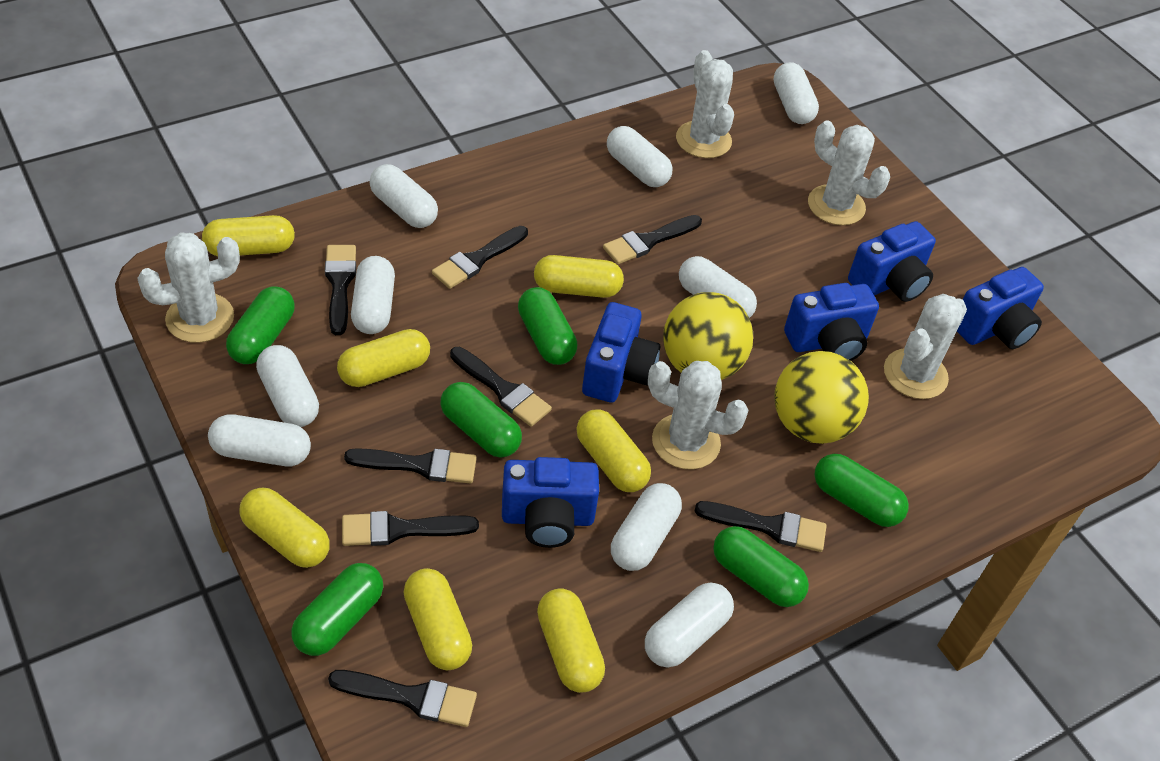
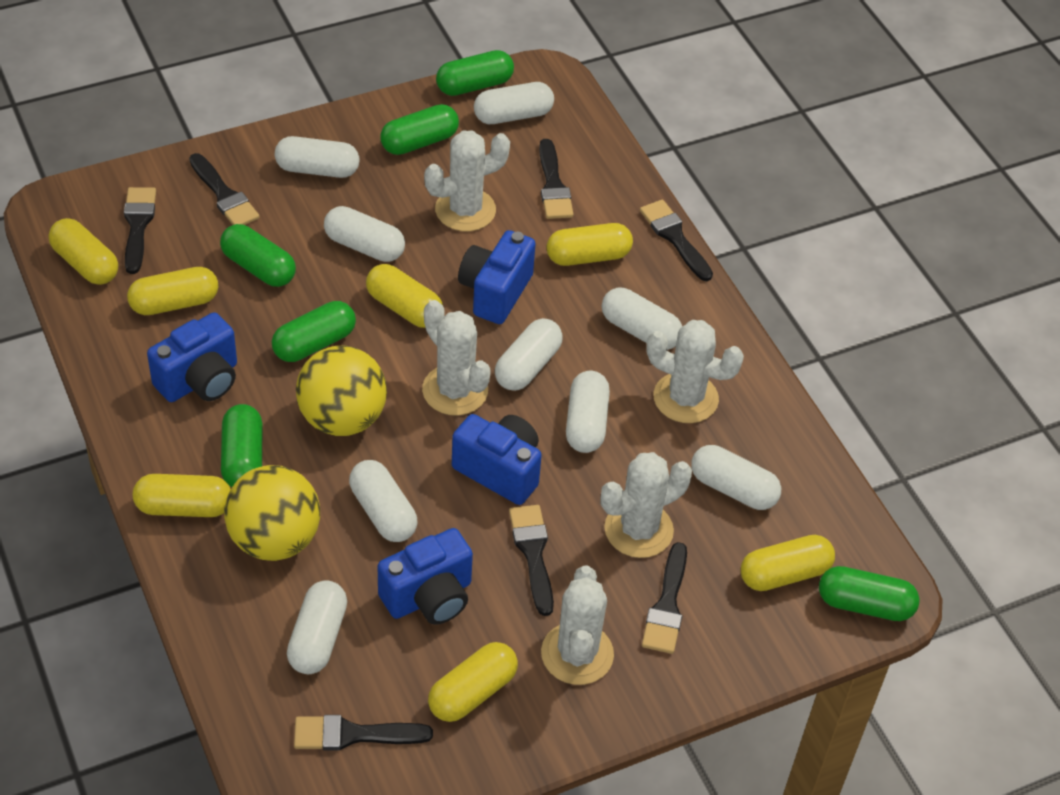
black brush: 8 -> 7
blue camera: 5 -> 4

